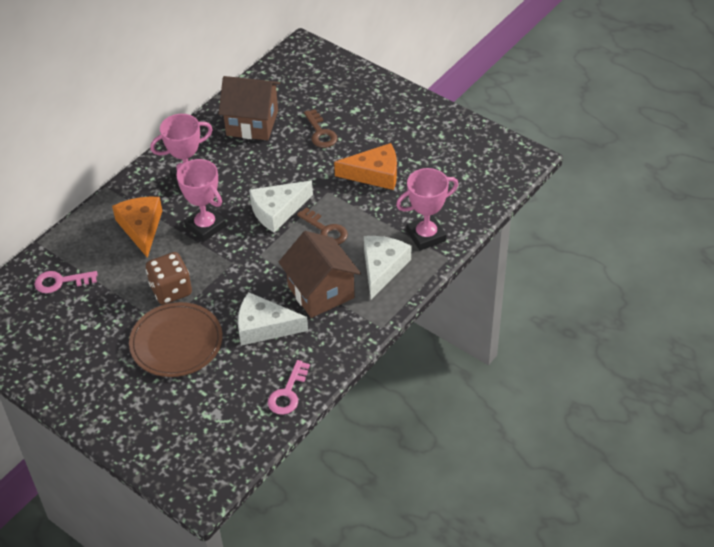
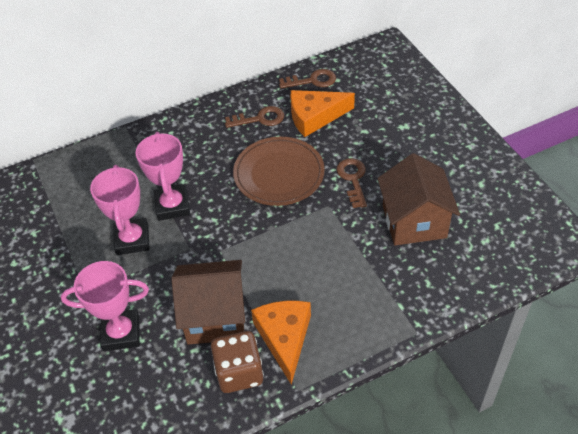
brown key: 2 -> 3
pink key: 2 -> 0
white cheese: 3 -> 0

